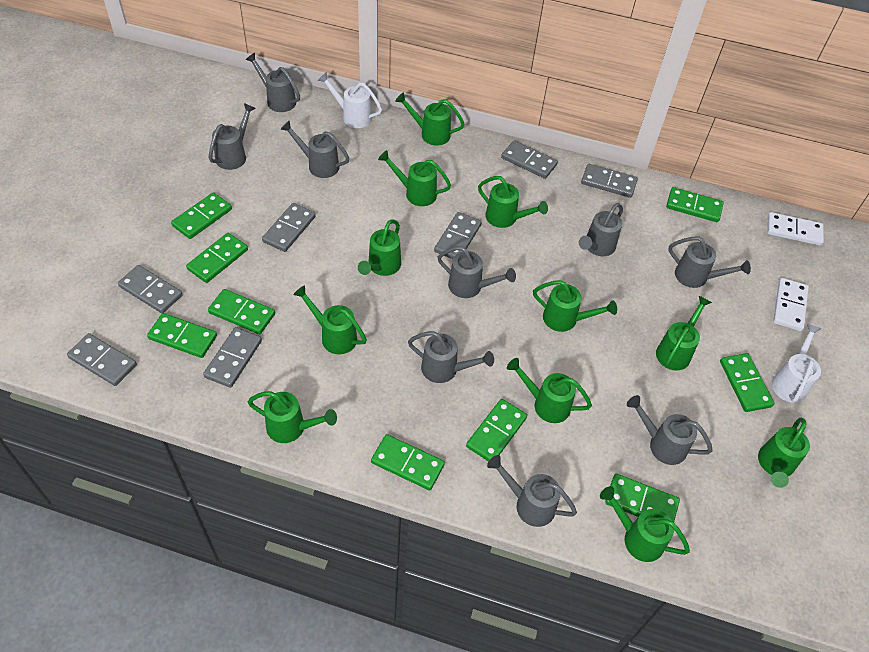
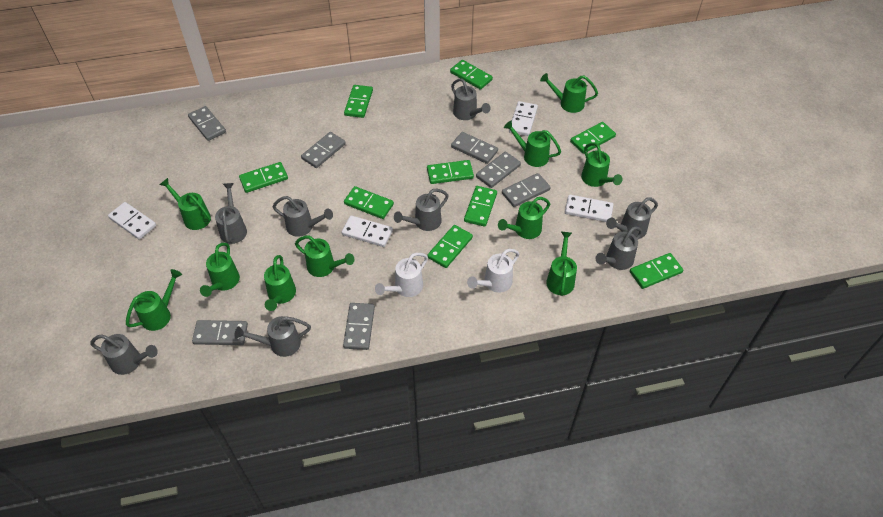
green watering can: 11 -> 10
grey watering can: 9 -> 8
white domino: 2 -> 4

